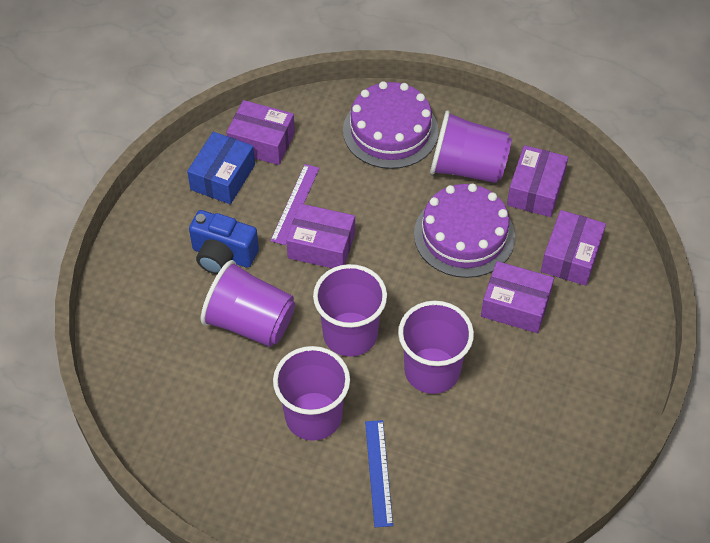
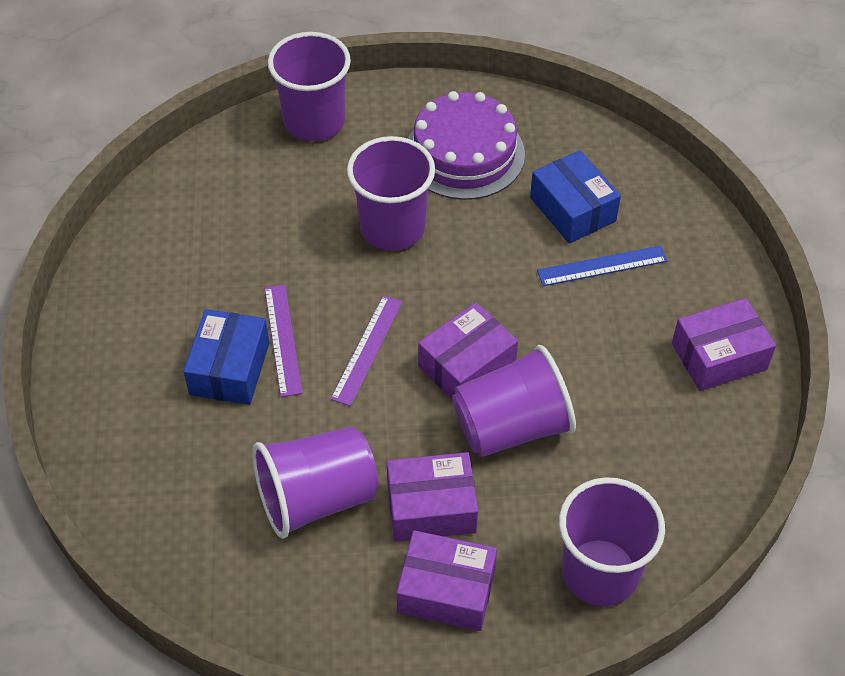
blue box: 1 -> 2
blue camera: 1 -> 0
purple box: 5 -> 4
purple cake: 2 -> 1
purple ruler: 1 -> 2

